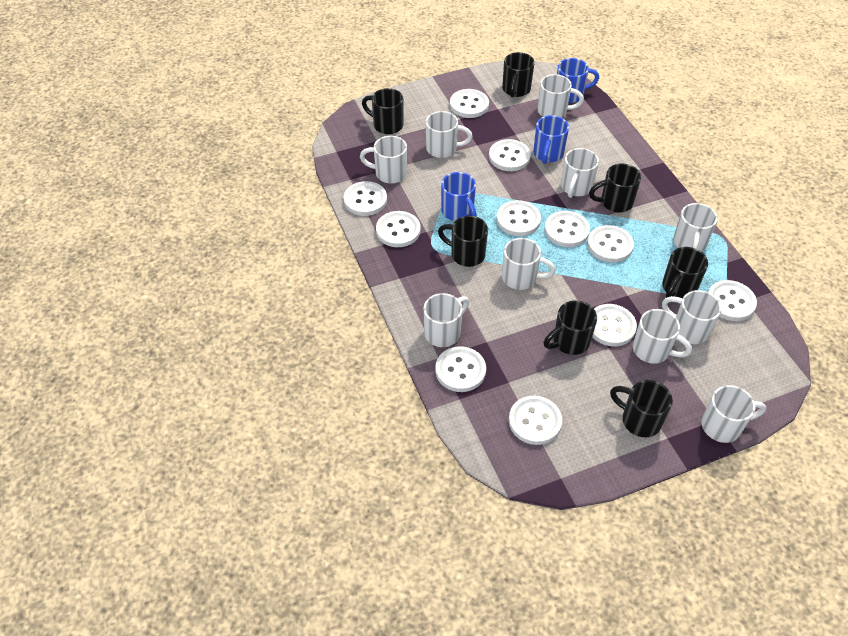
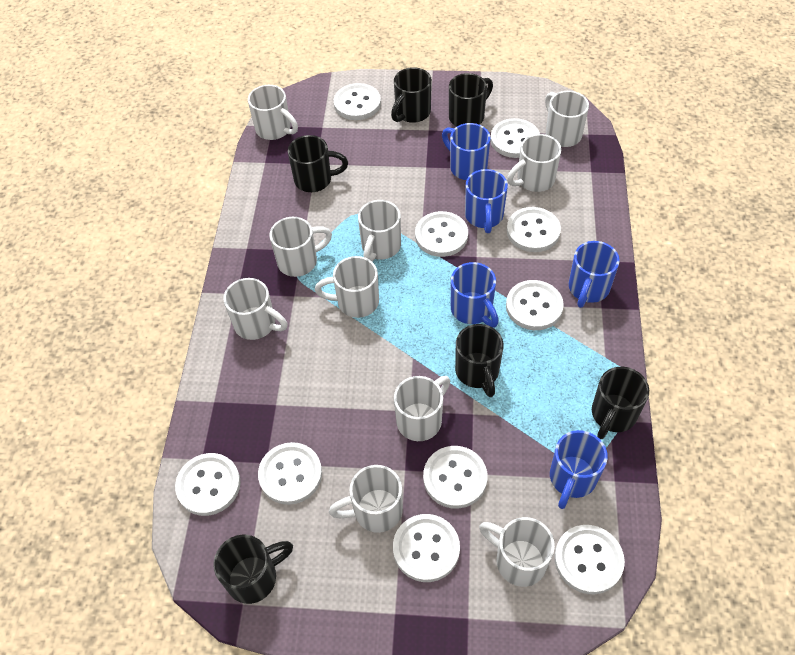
black mug: 7 -> 6
blue mug: 3 -> 5
white button: 11 -> 10

